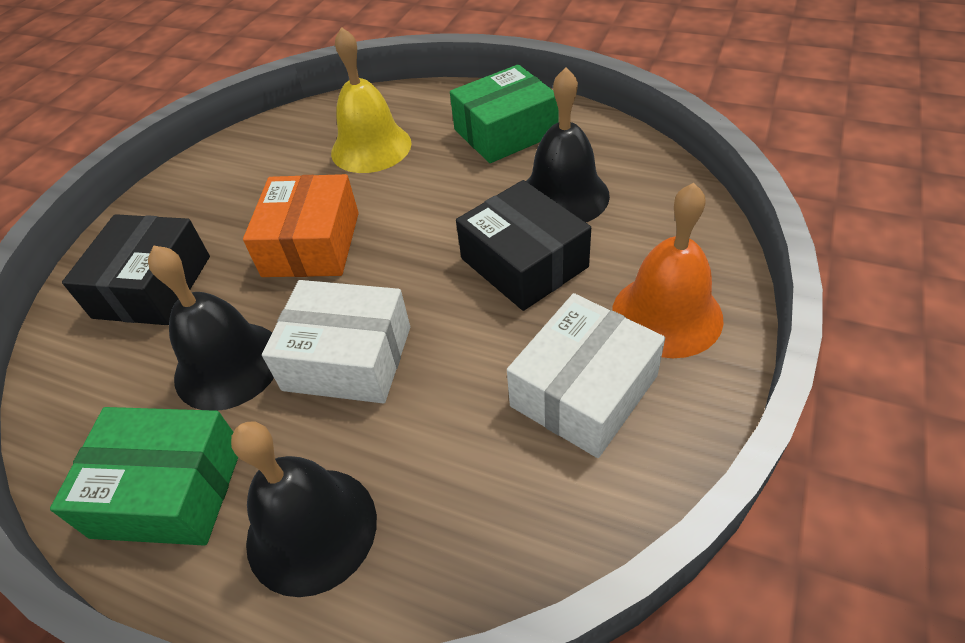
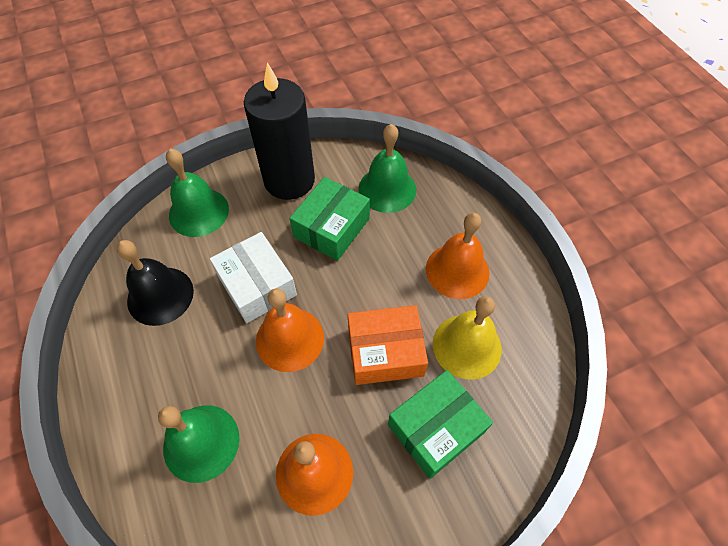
black bell: 3 -> 1
black box: 2 -> 0
black candle: 0 -> 1
green bell: 0 -> 3
orange bell: 1 -> 3
white box: 2 -> 1

